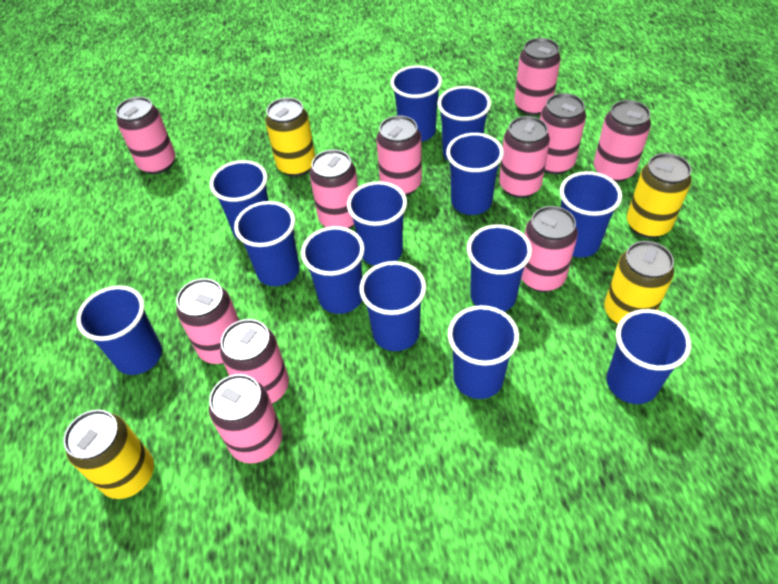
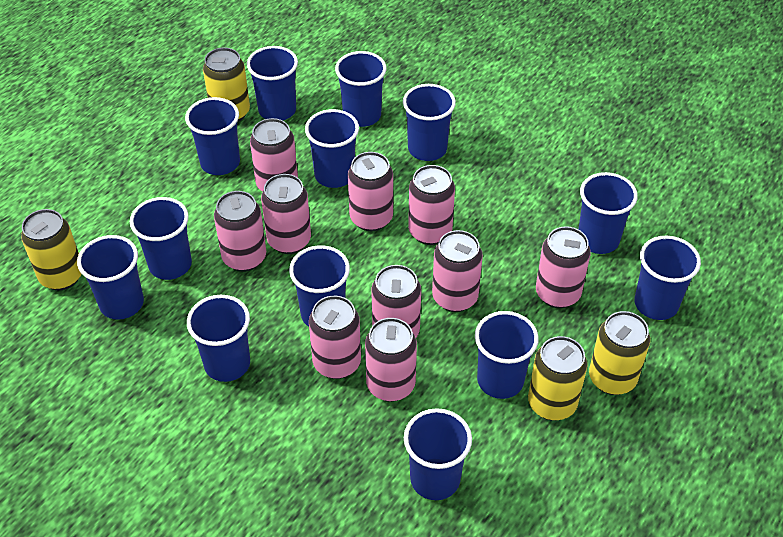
pink can: 11 -> 10

